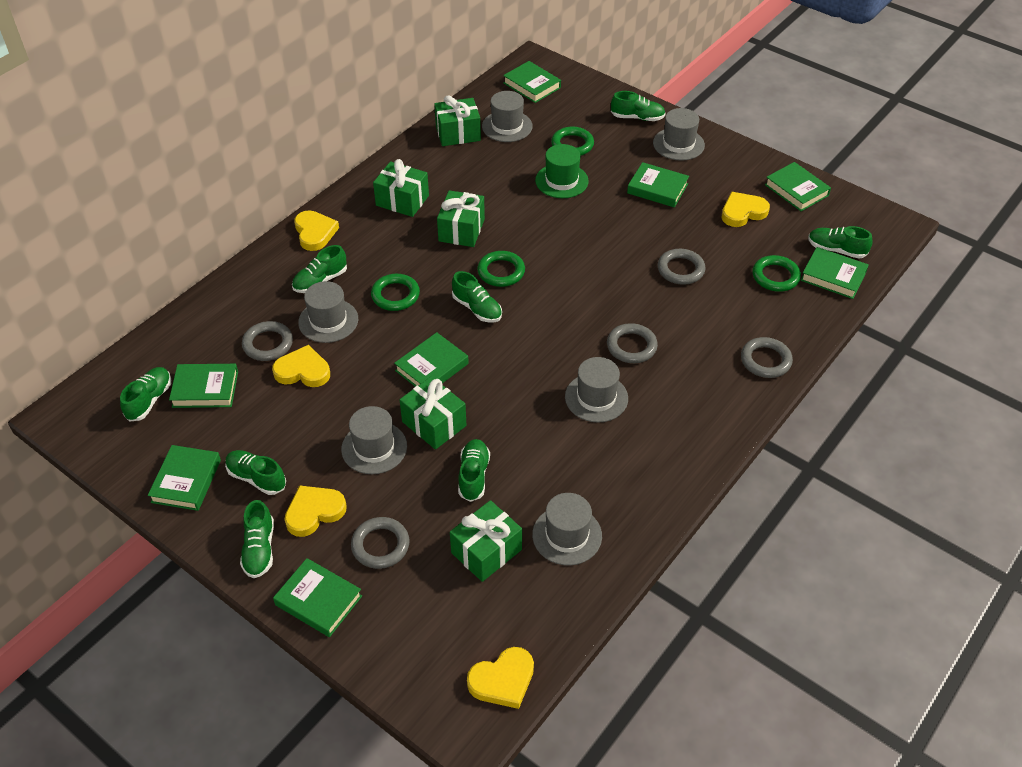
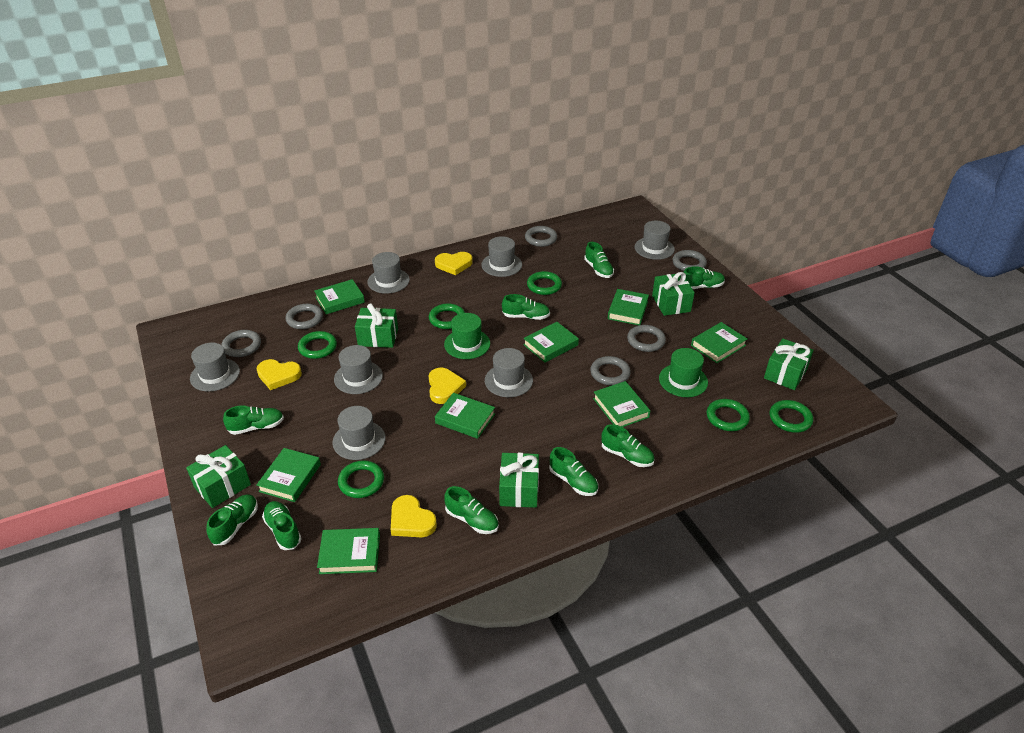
green hat: 1 -> 2
green ring: 4 -> 6
green shoe: 8 -> 9
grey hat: 6 -> 7
grey ring: 5 -> 6
yellow heart: 5 -> 4

